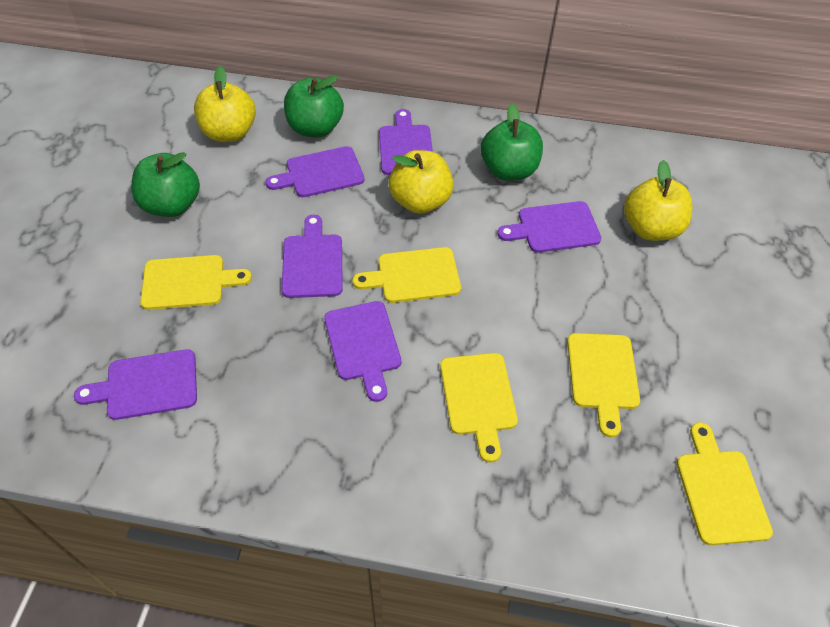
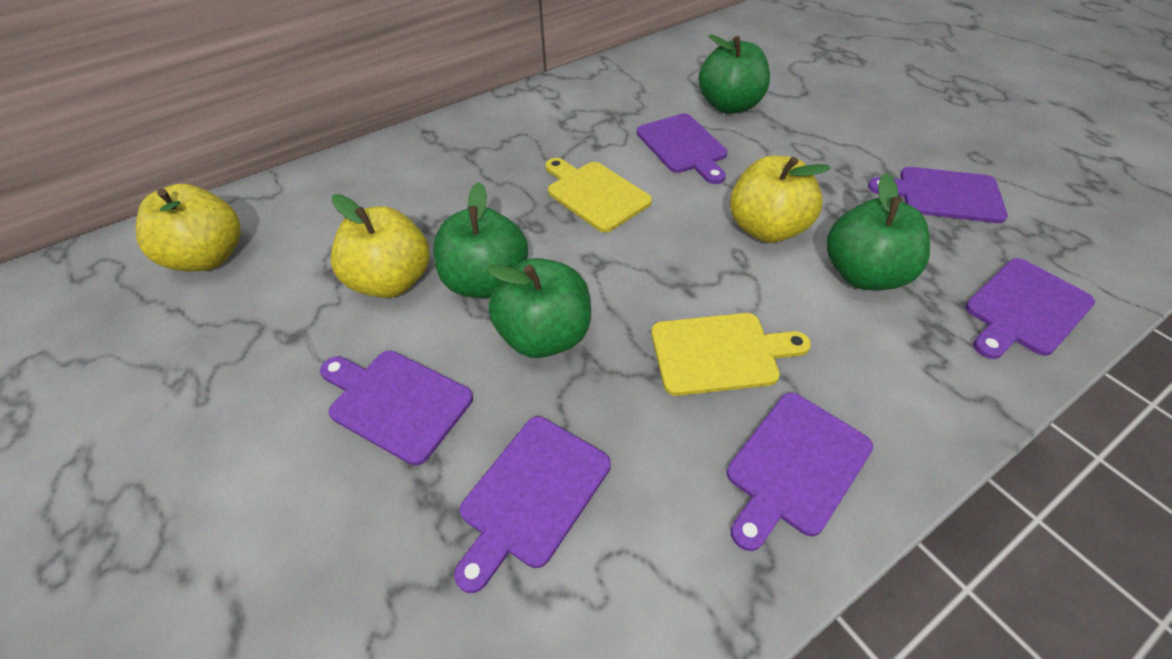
green apple: 3 -> 4
yellow cutting board: 5 -> 2

